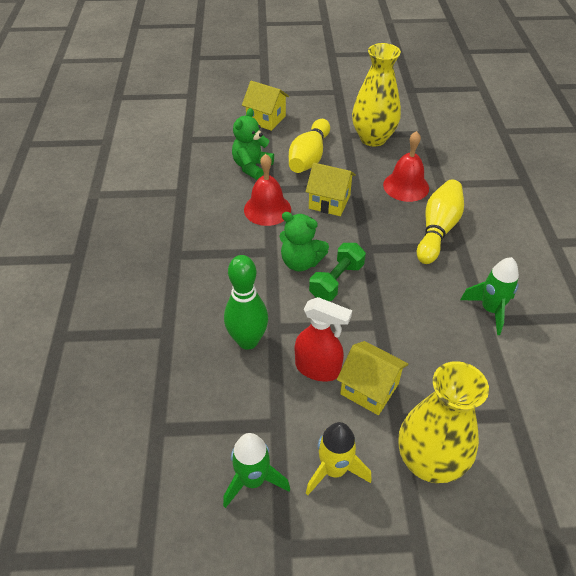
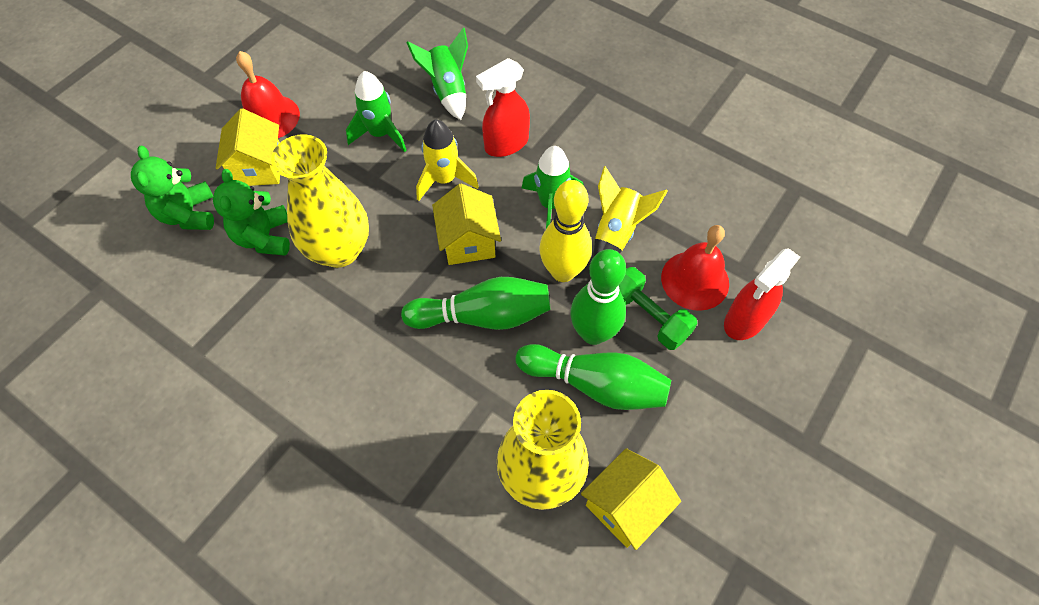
green bowling pin: 1 -> 3
green rocket: 2 -> 3
red spray bottle: 1 -> 2
yellow bowling pin: 2 -> 1
yellow rocket: 1 -> 2

